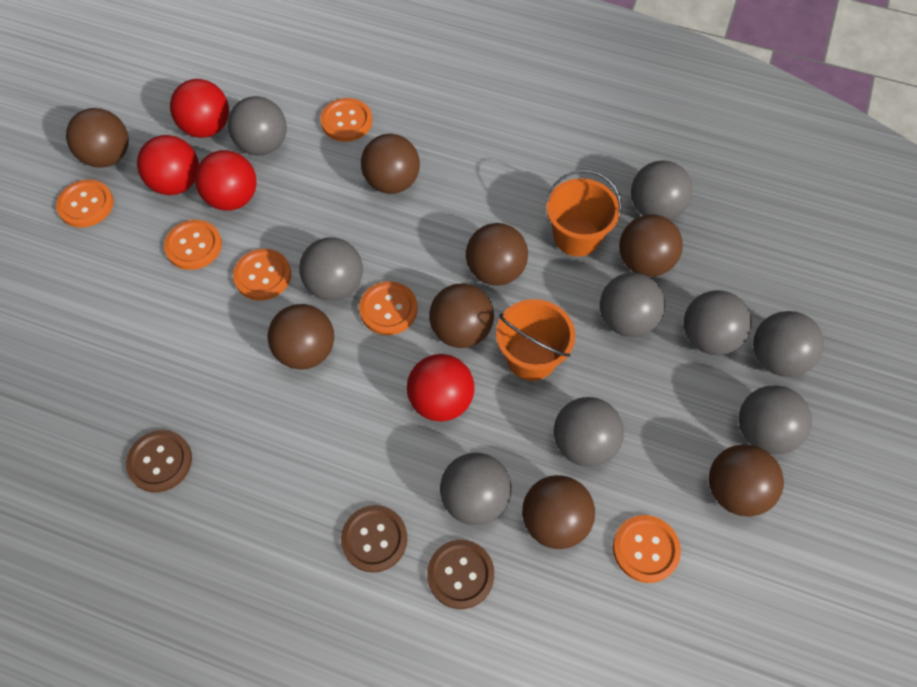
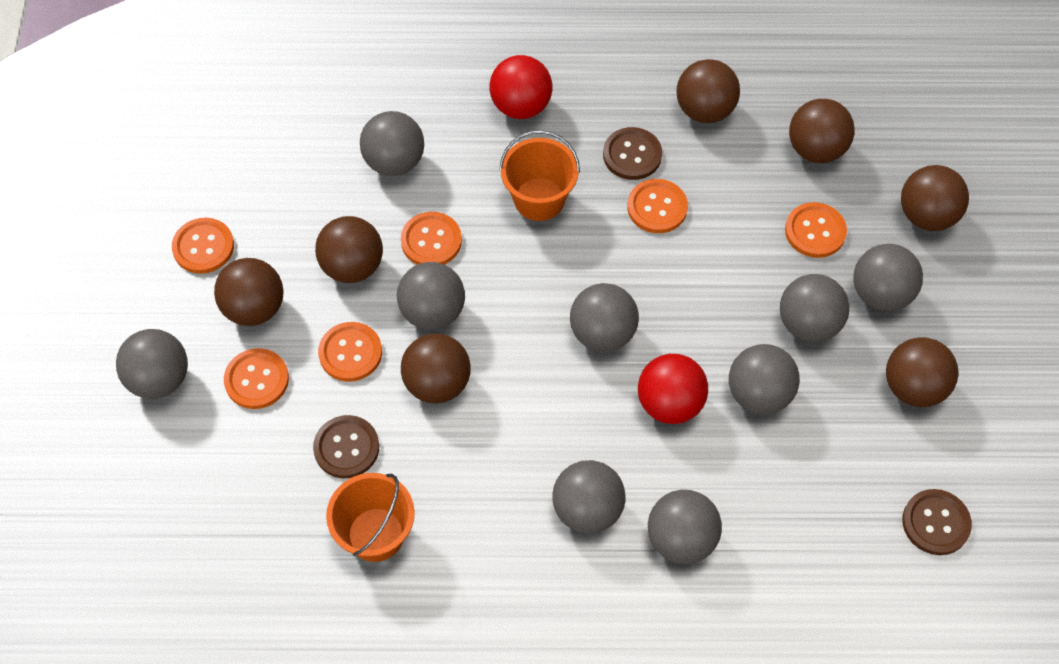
brown ball: 8 -> 7
red ball: 4 -> 2

